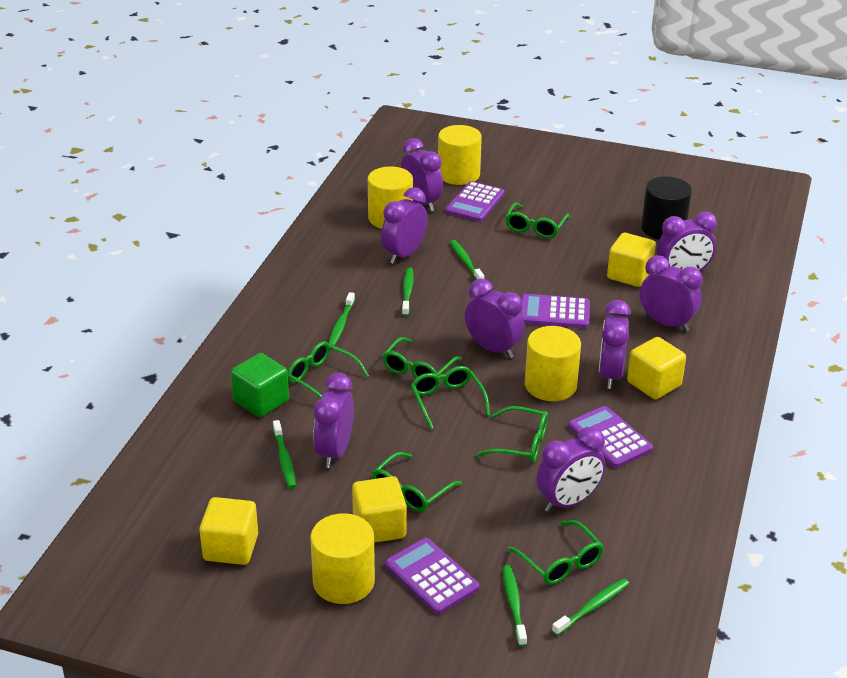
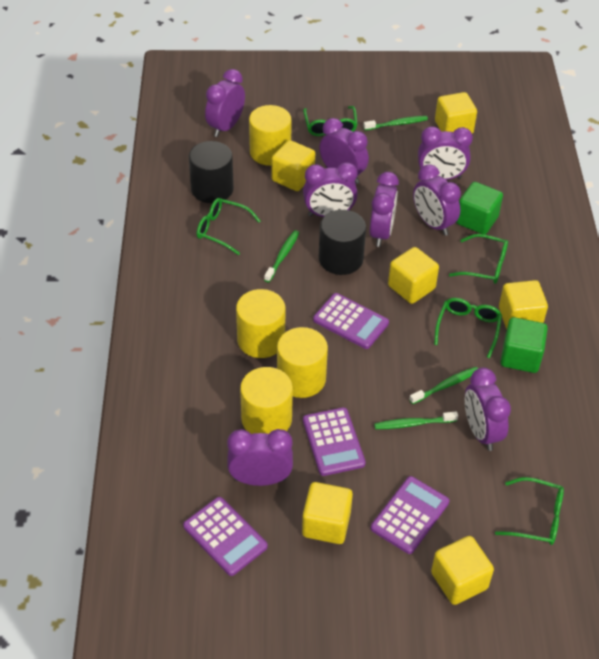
black cylinder: 1 -> 2
green cube: 1 -> 2
green glasses: 7 -> 5
green toothbrush: 6 -> 4
yellow cube: 4 -> 6

